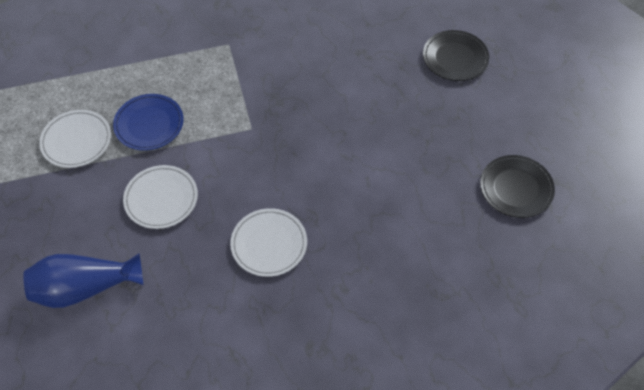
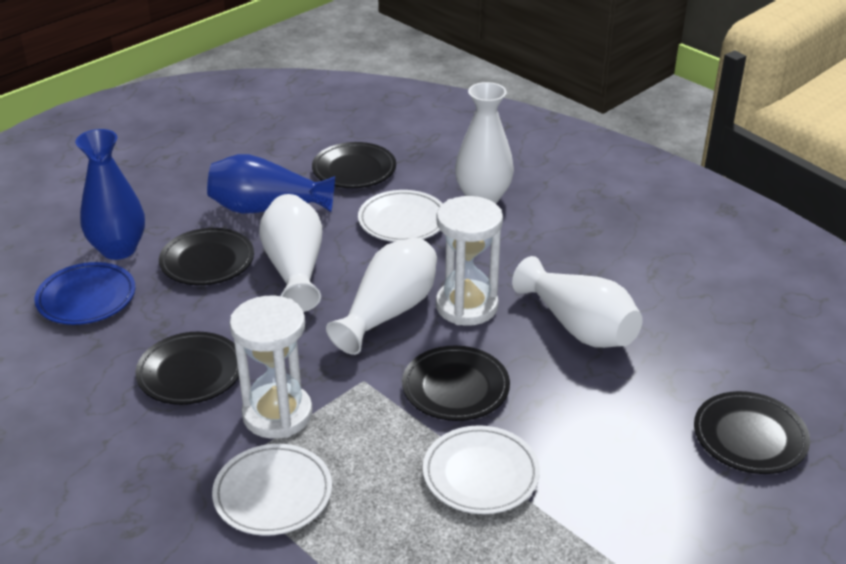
black plate: 2 -> 5
blue vase: 1 -> 2
white hourglass: 0 -> 2
white vase: 0 -> 4

